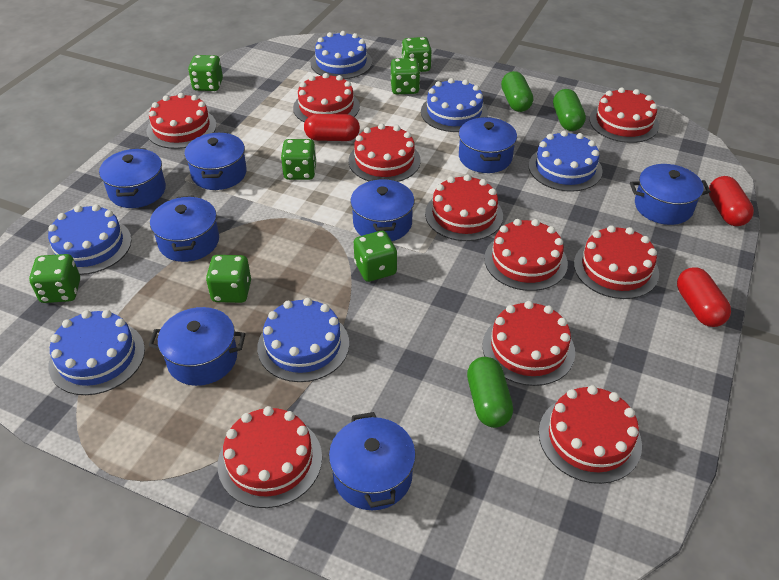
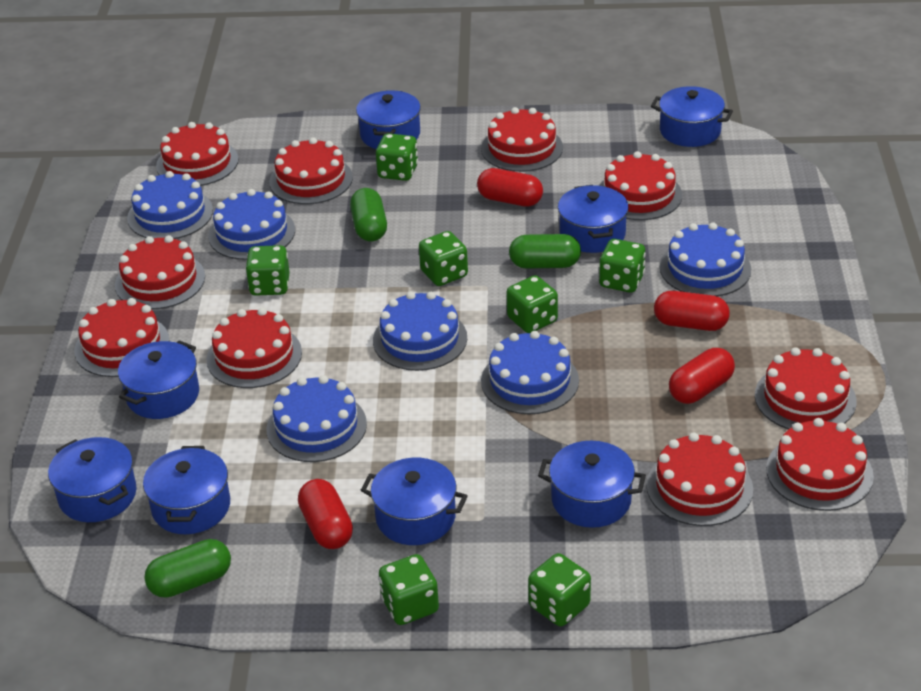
red capsule: 3 -> 4

